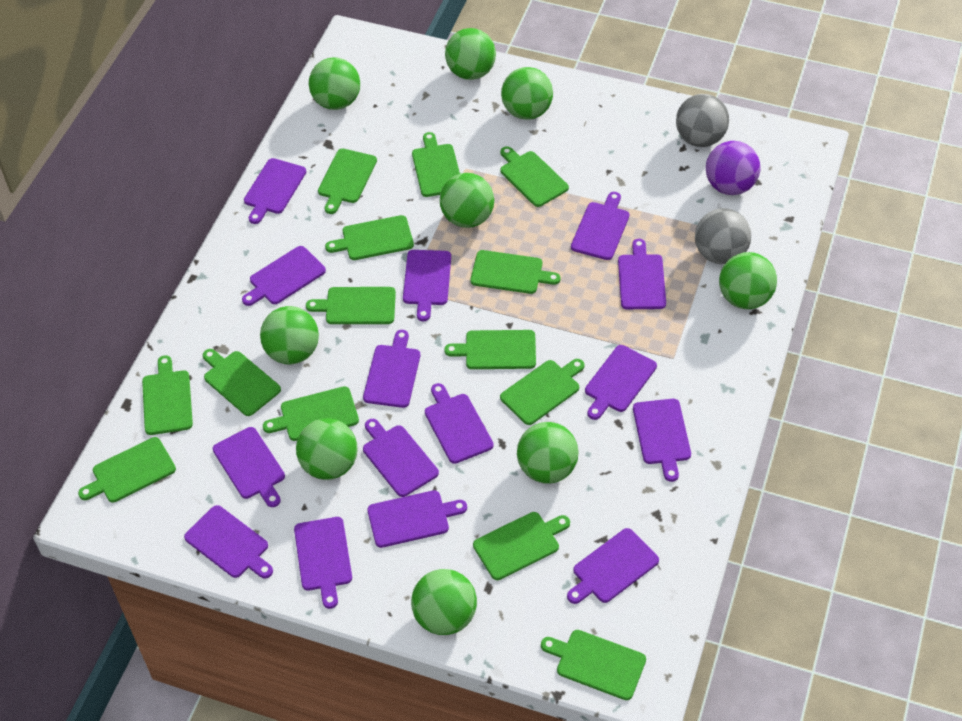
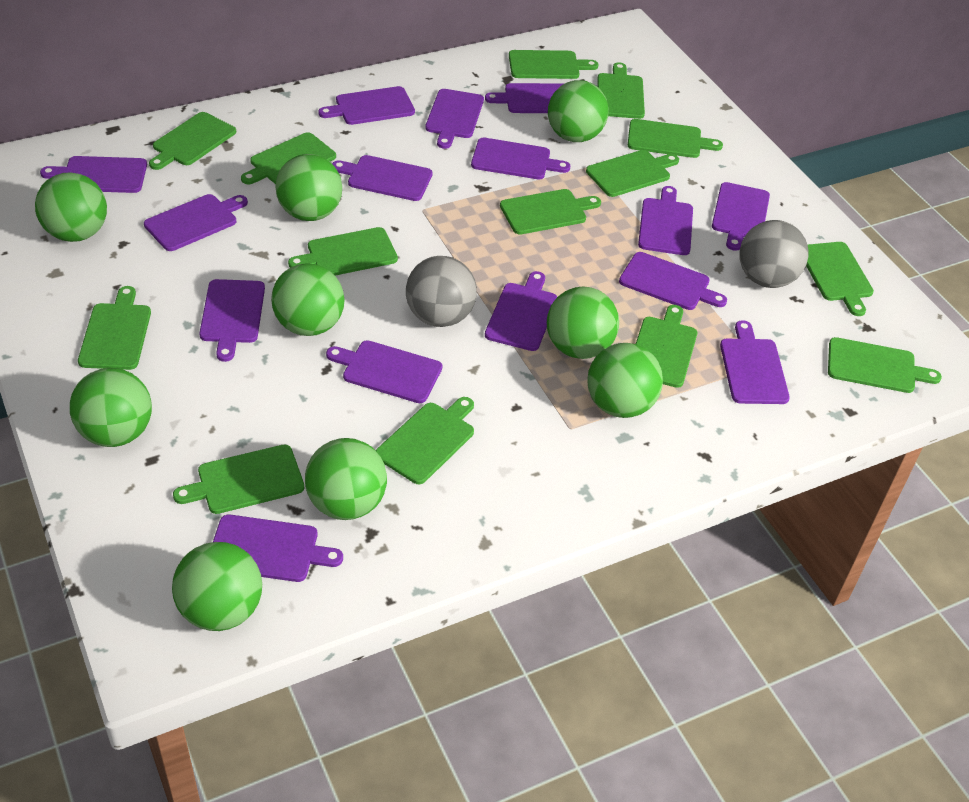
purple ball: 1 -> 0

